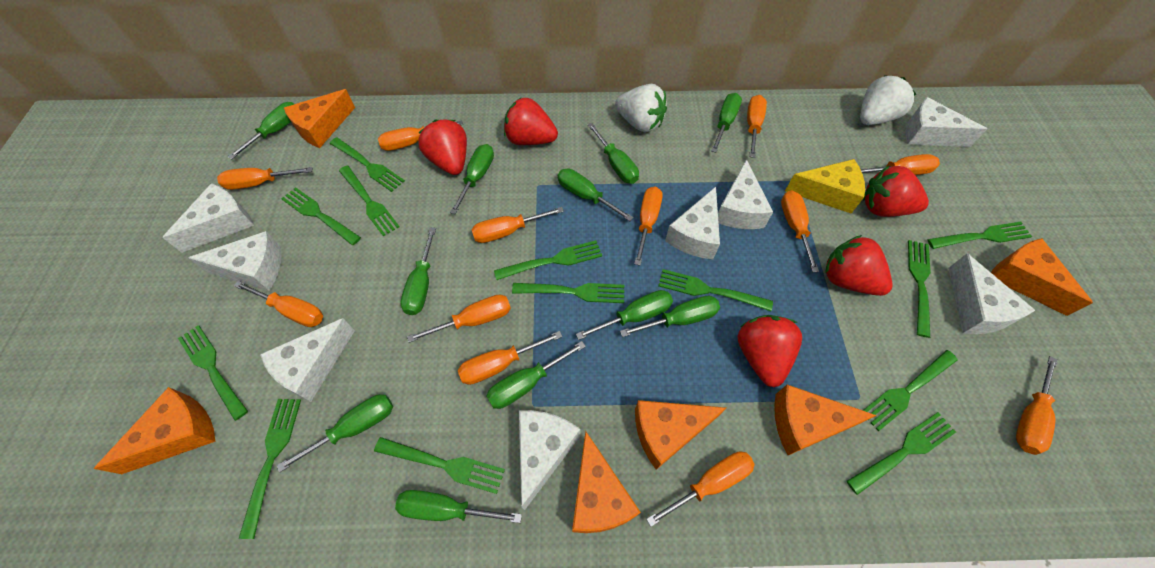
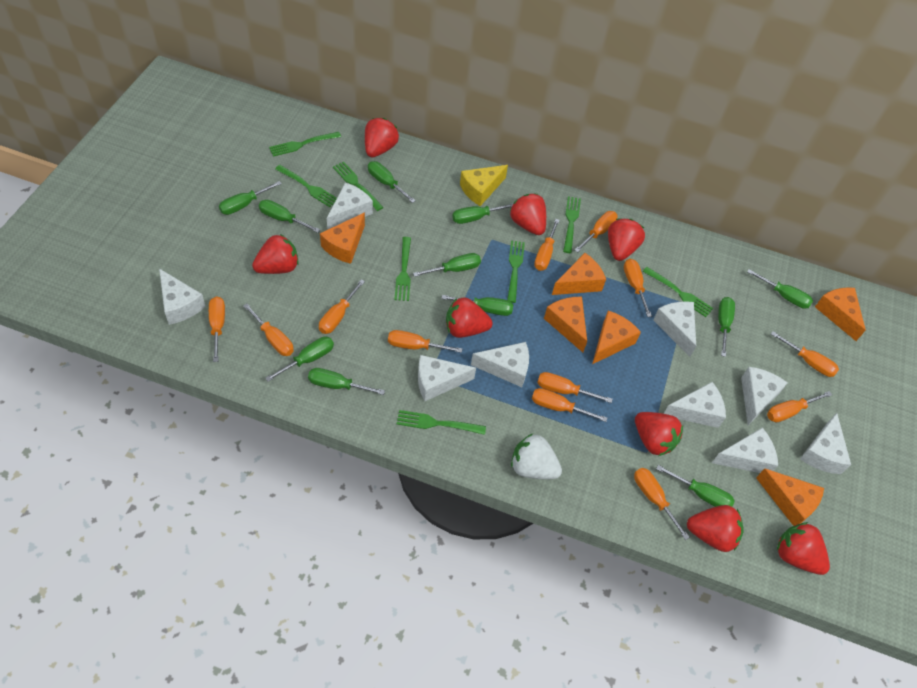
green fork: 13 -> 8
red strawberry: 5 -> 8
white cheese: 8 -> 9
white strawberry: 2 -> 1

